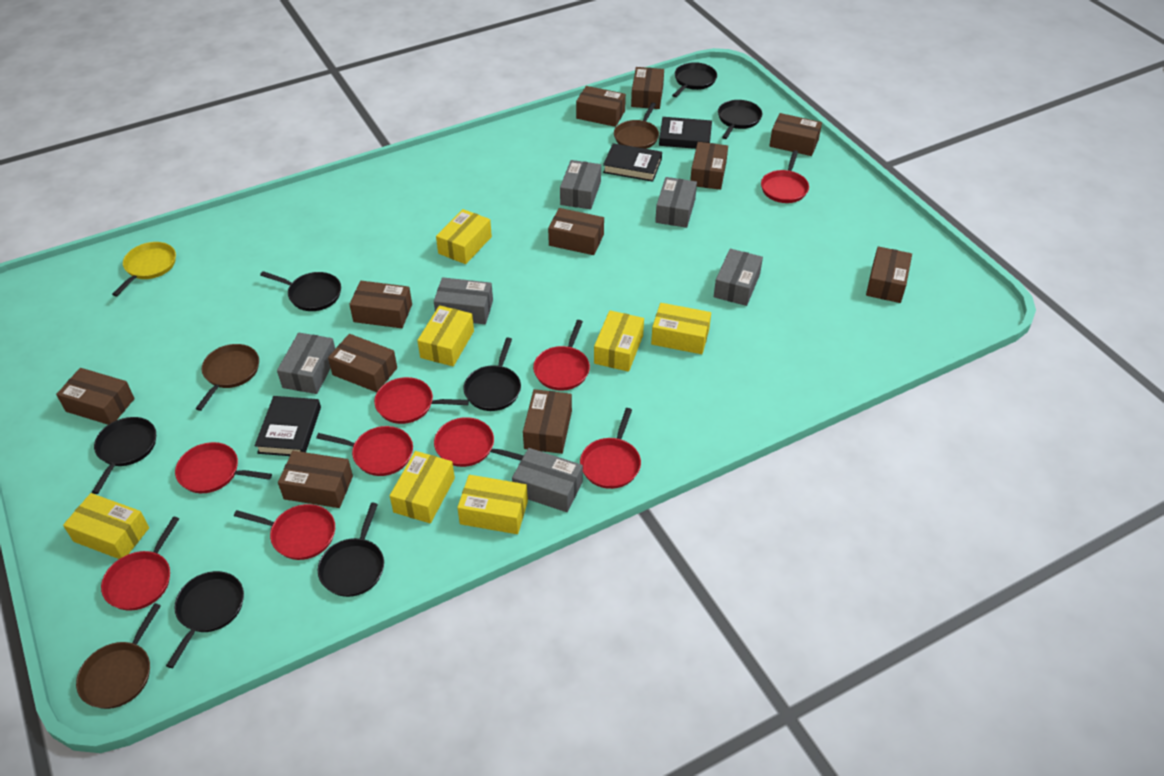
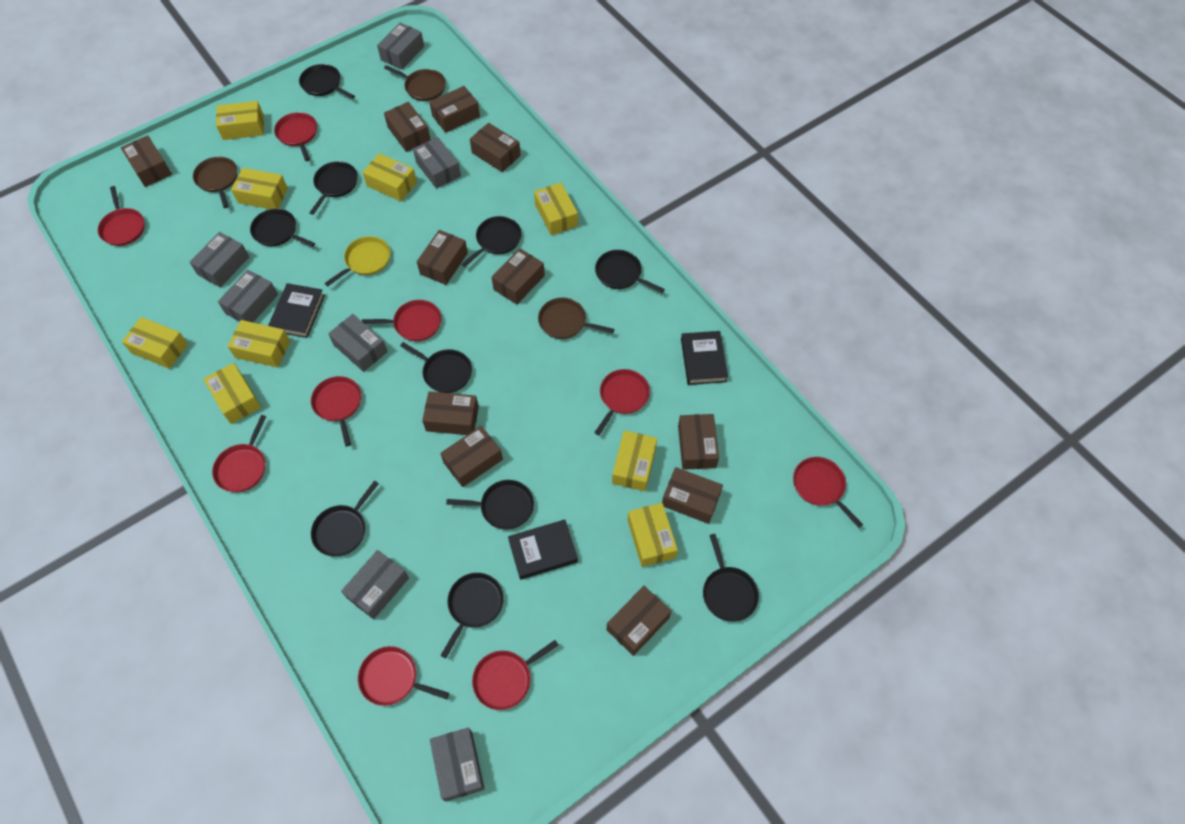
black pan: 7 -> 10
grey box: 6 -> 7
yellow box: 7 -> 9

